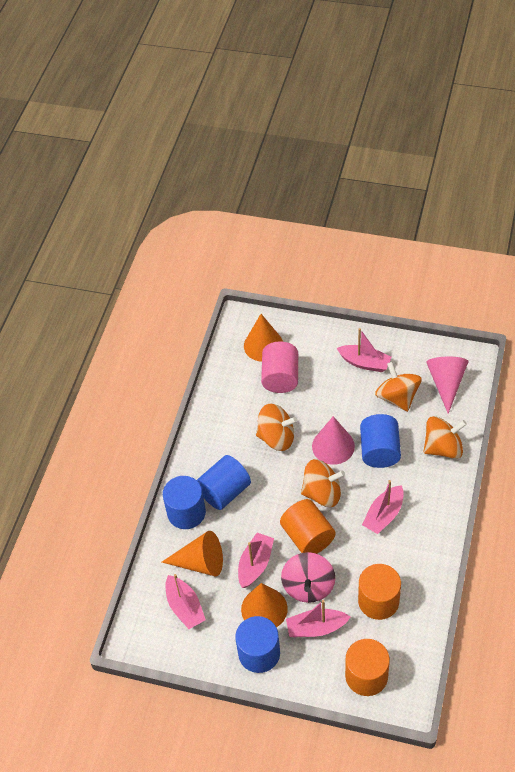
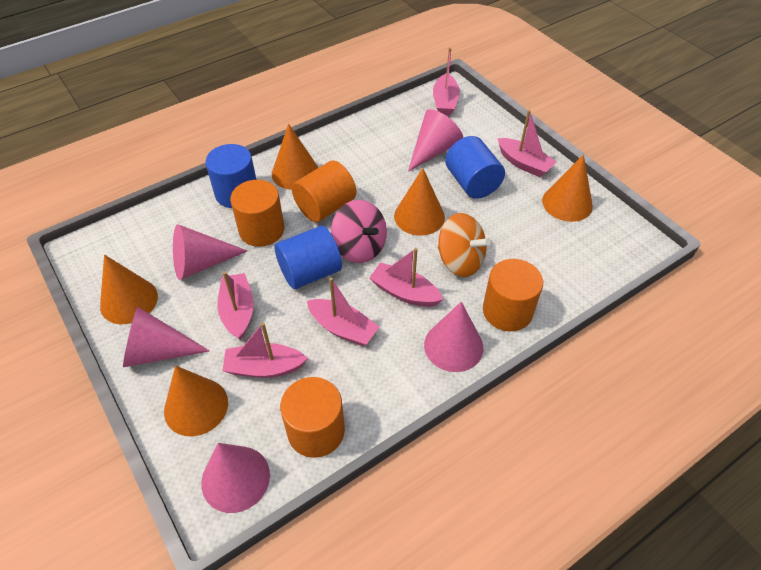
blue cylinder: 4 -> 3
orange cone: 3 -> 5
orange cylinder: 3 -> 4
orange spinning top: 4 -> 1
pink boat: 5 -> 6
pink cone: 2 -> 5
pink cylinder: 1 -> 0

